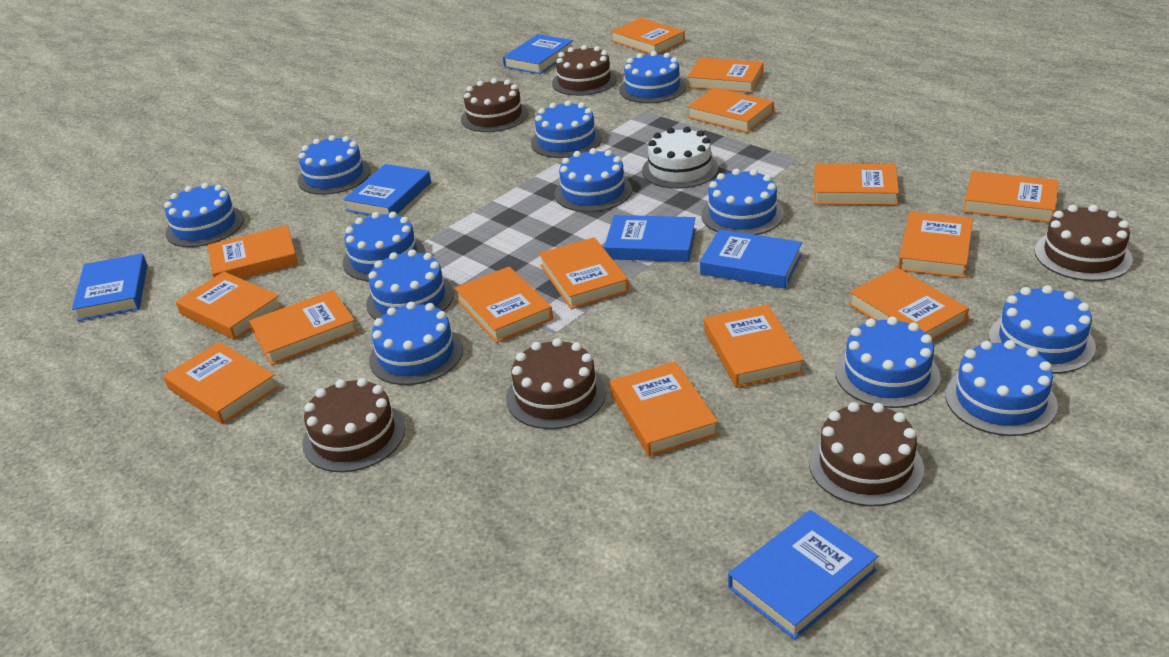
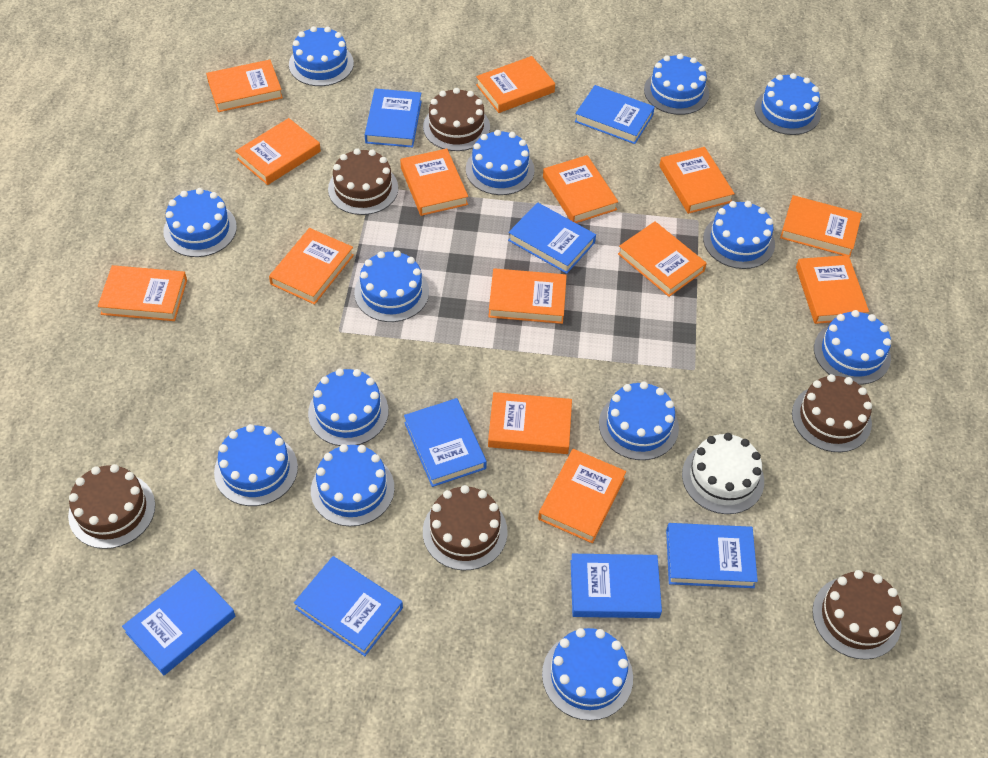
blue book: 6 -> 8
blue cake: 12 -> 13
orange book: 15 -> 14

